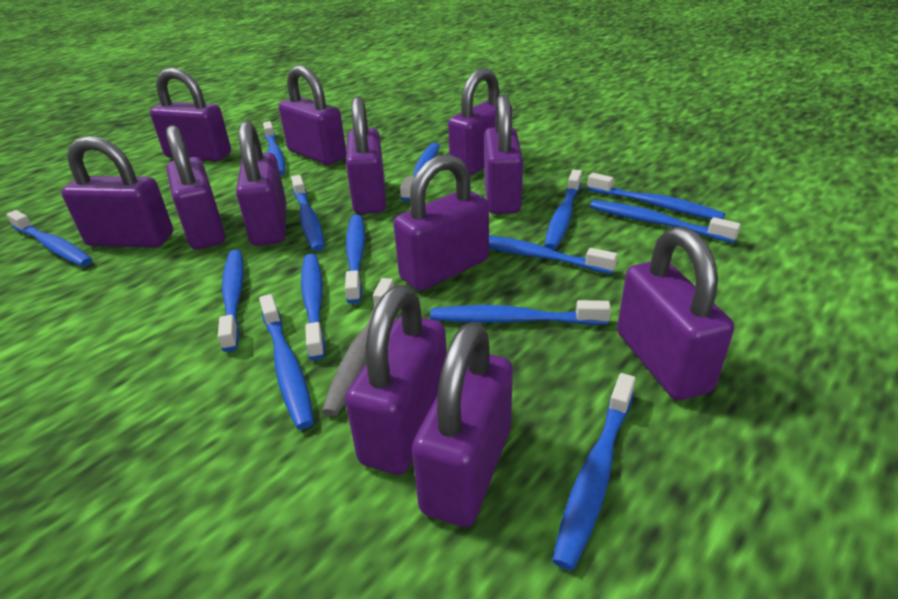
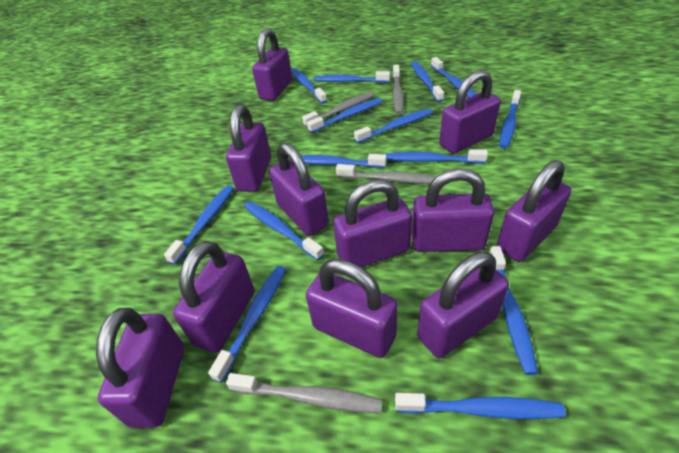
grey toothbrush: 1 -> 4
purple padlock: 12 -> 11

